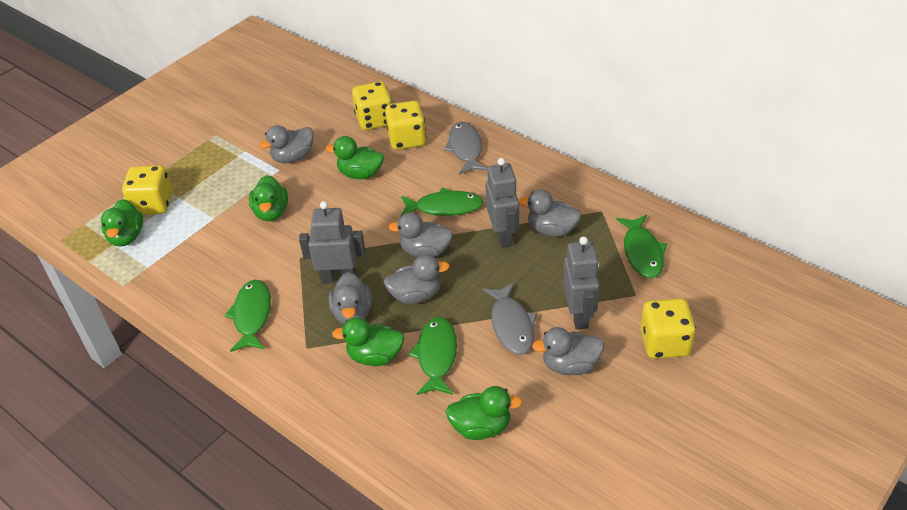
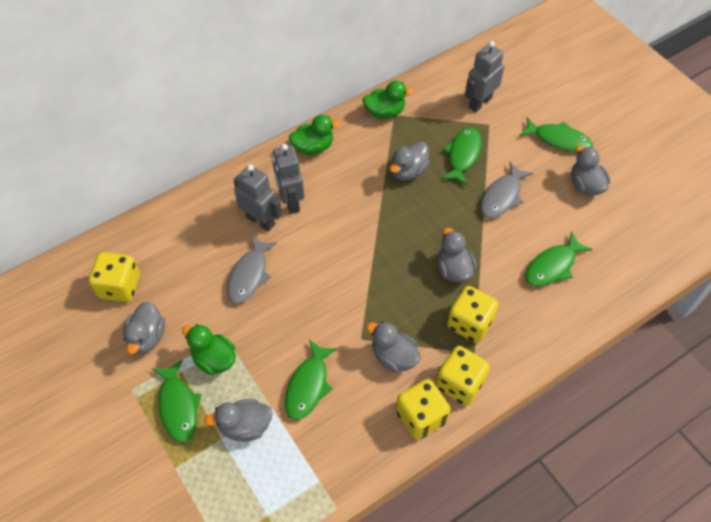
green duck: 5 -> 3
green fish: 4 -> 5

